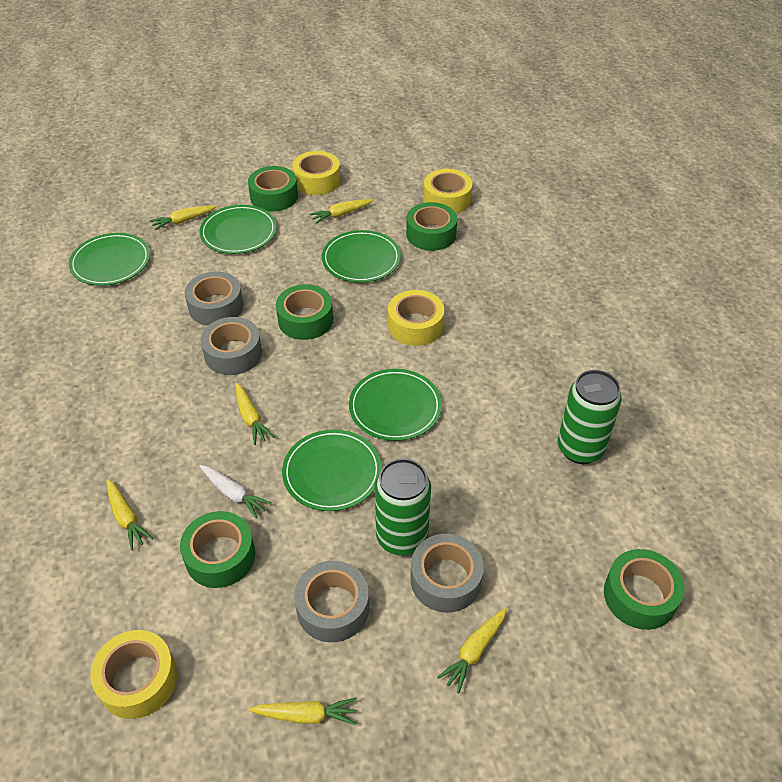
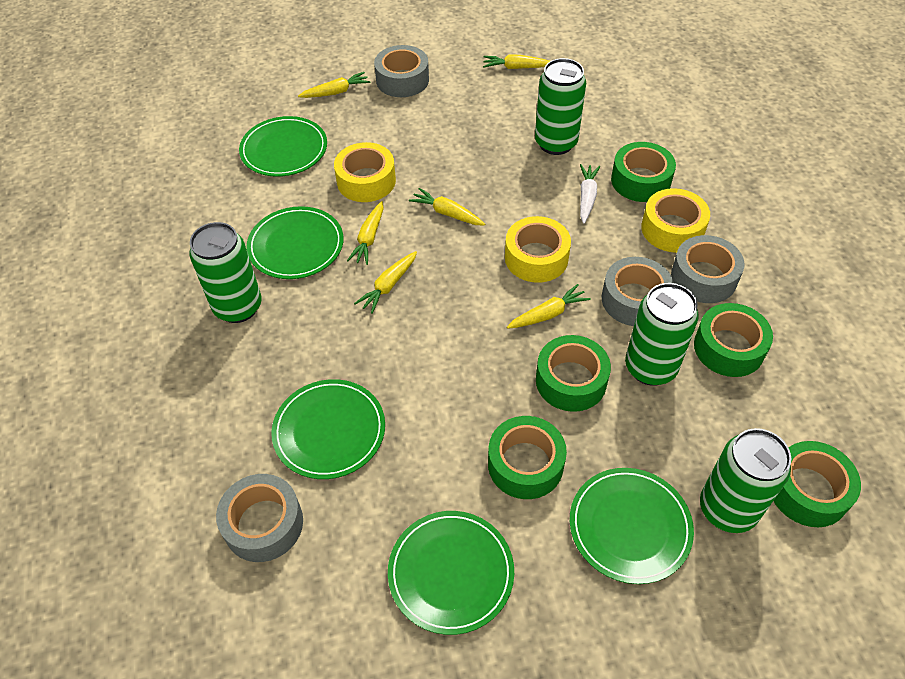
green can: 2 -> 4
yellow tape: 4 -> 3

